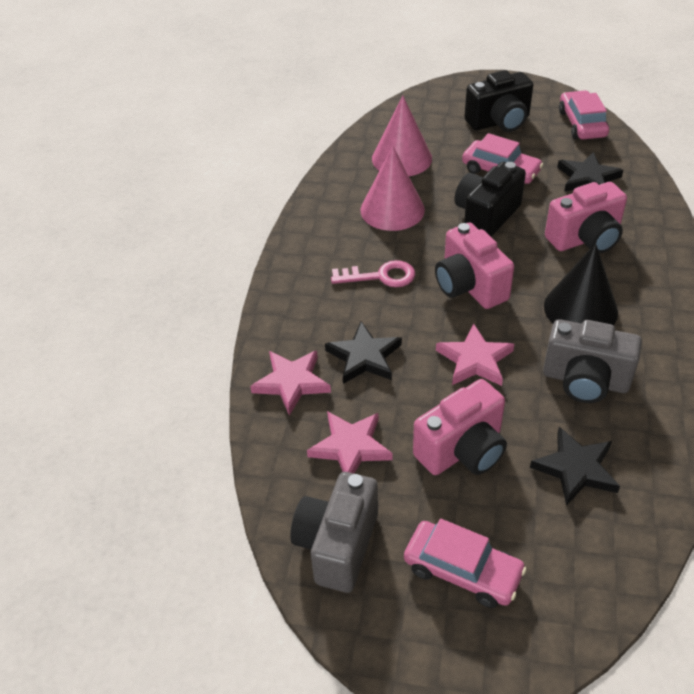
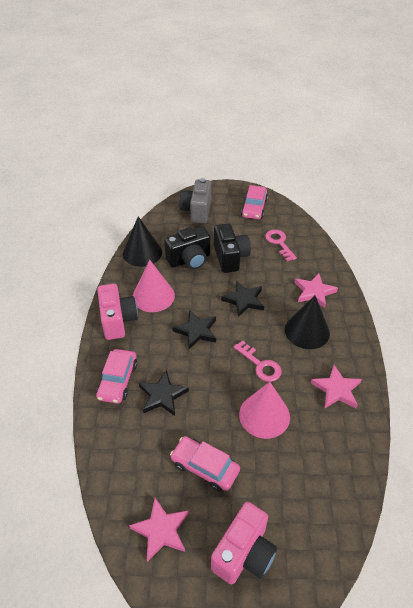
black cone: 1 -> 2
grey camera: 2 -> 1
pink camera: 3 -> 2
pink key: 1 -> 2

